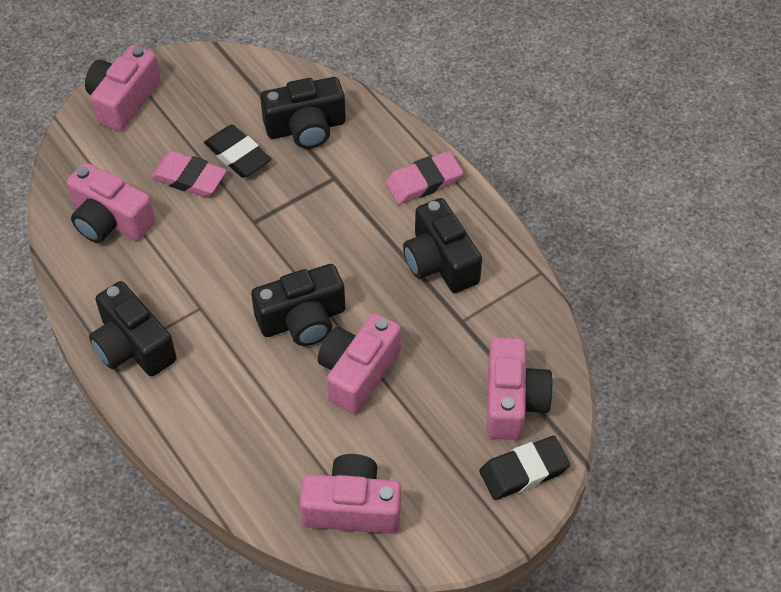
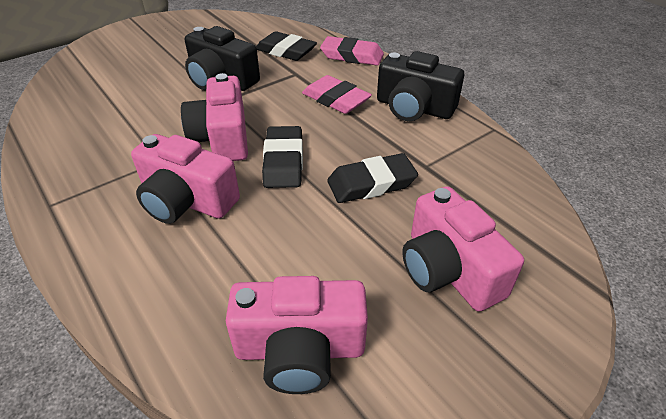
black camera: 4 -> 2
black eraser: 2 -> 3
pink camera: 5 -> 4

